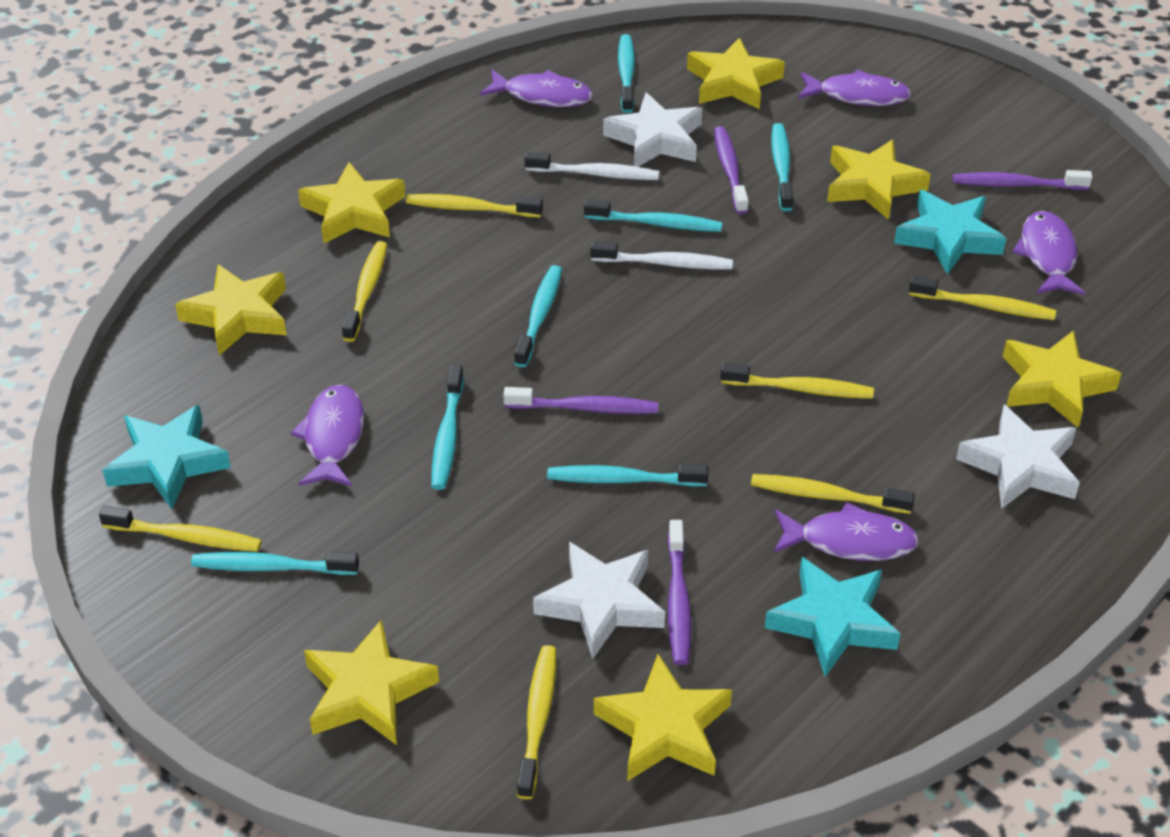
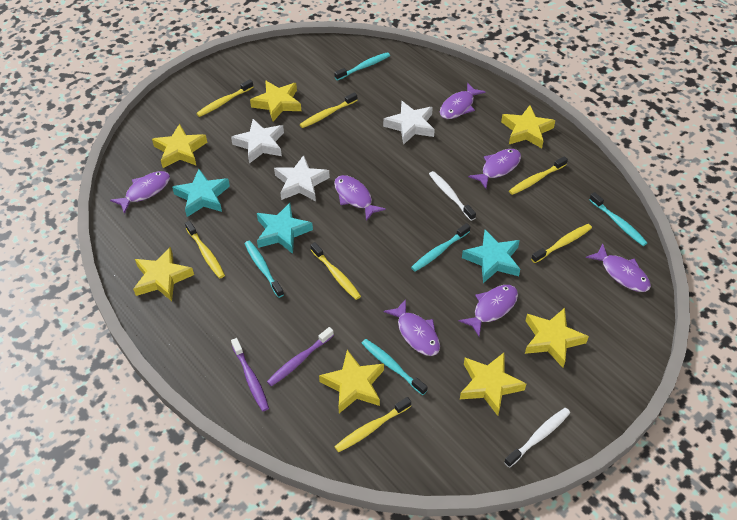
purple fish: 5 -> 7
purple toothbrush: 4 -> 2
turquoise toothbrush: 7 -> 5

